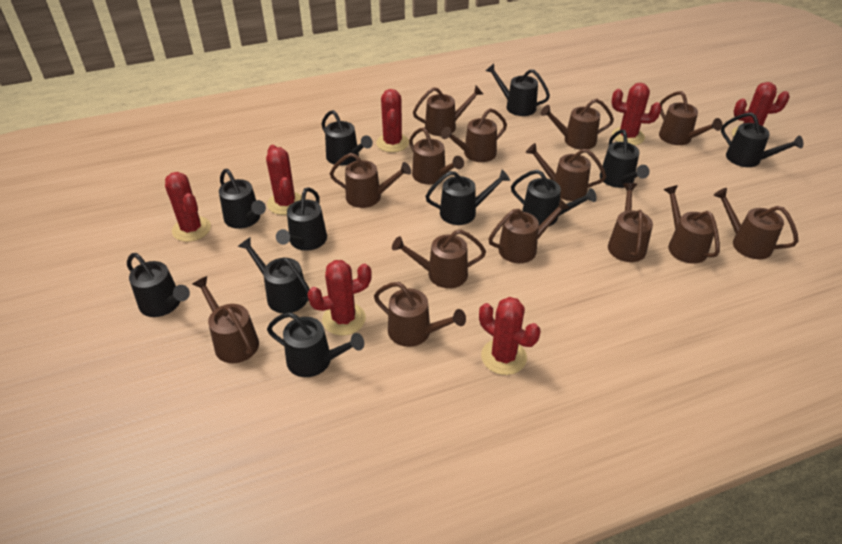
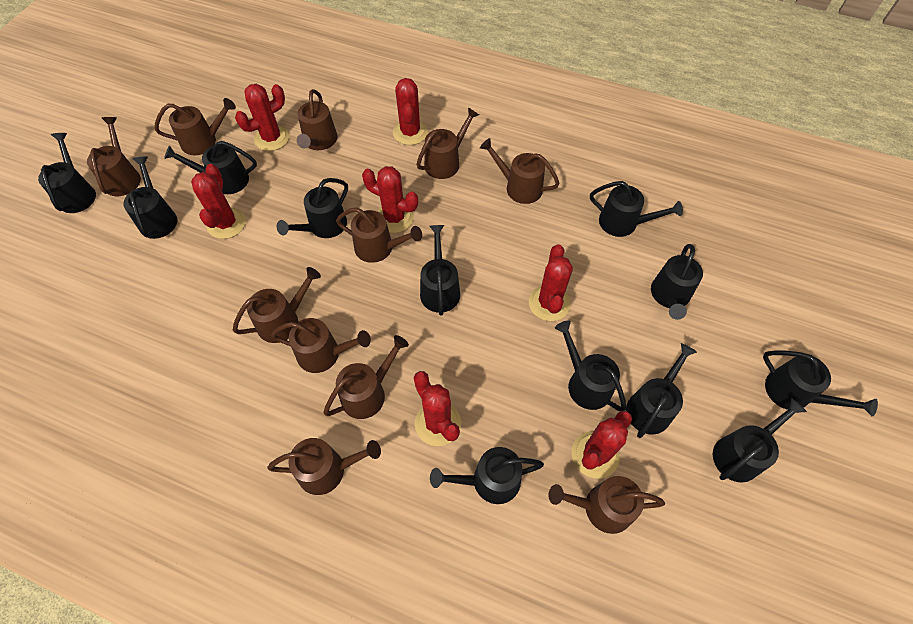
black watering can: 11 -> 12
brown watering can: 14 -> 11

